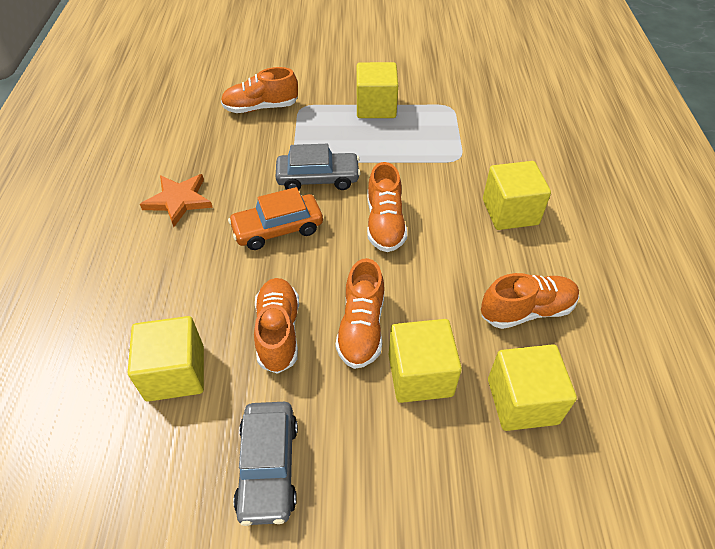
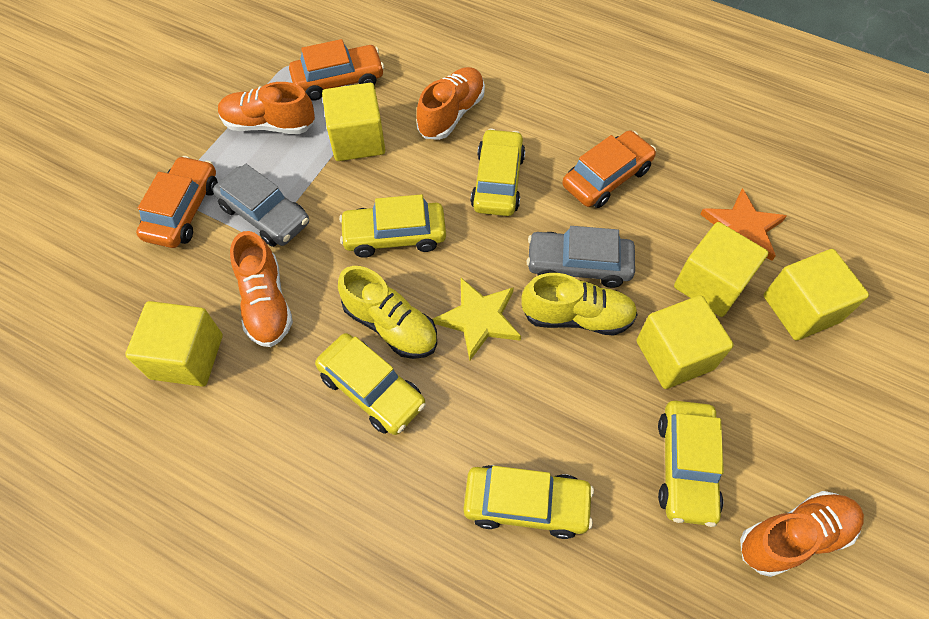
orange car: 1 -> 3
orange shoe: 5 -> 4
yellow car: 0 -> 5
yellow shoe: 0 -> 2
yellow star: 0 -> 1

